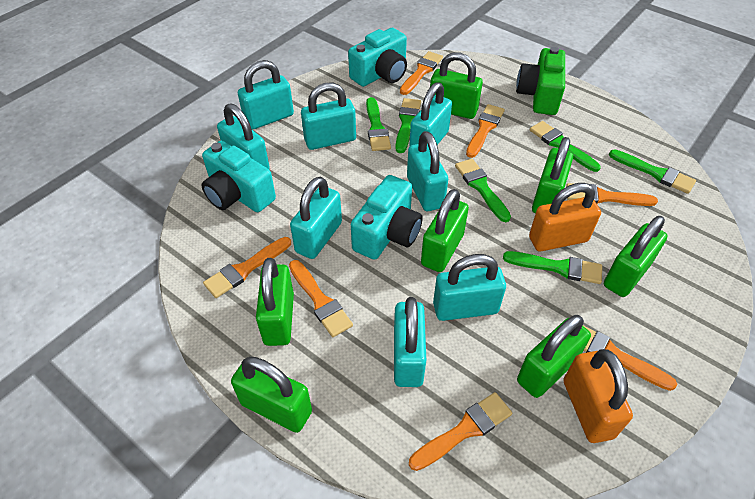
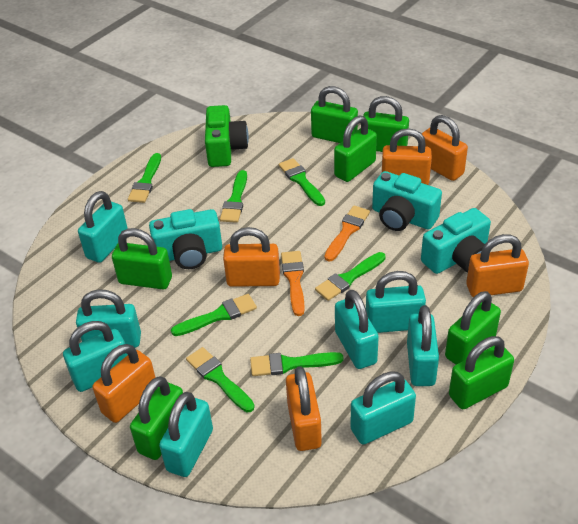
green brush: 6 -> 7
orange brush: 7 -> 2
orange padlock: 2 -> 6

